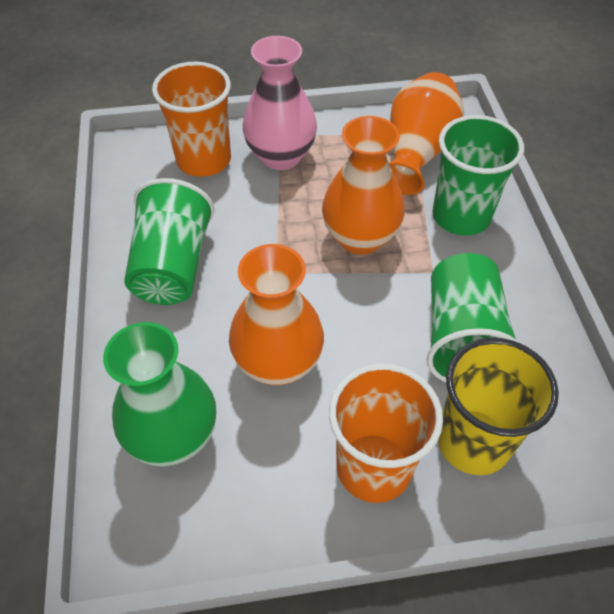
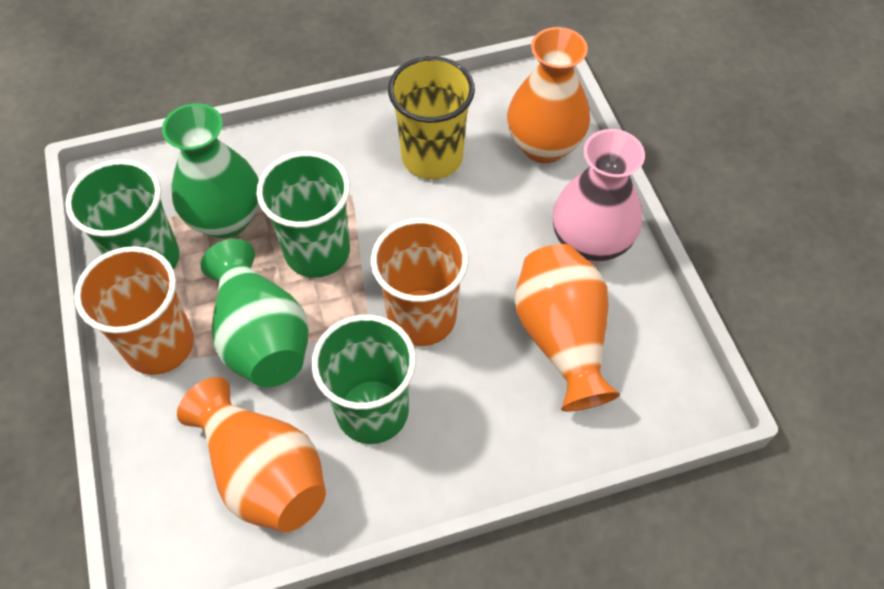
green vase: 1 -> 2

